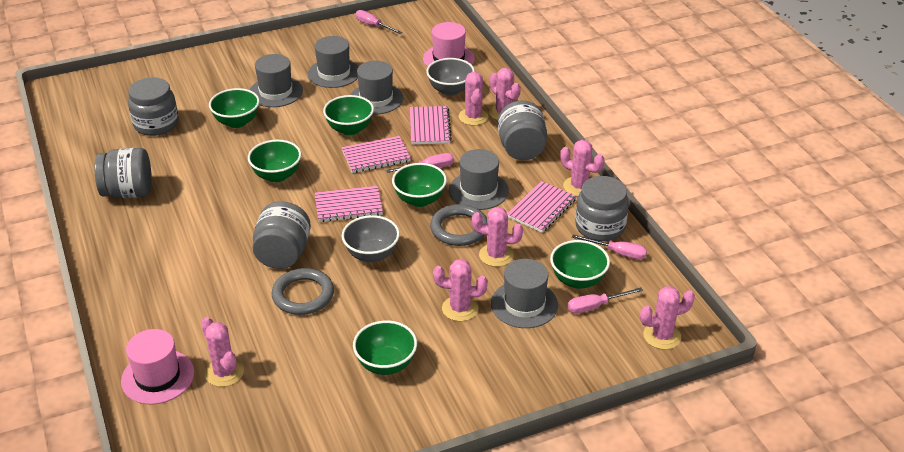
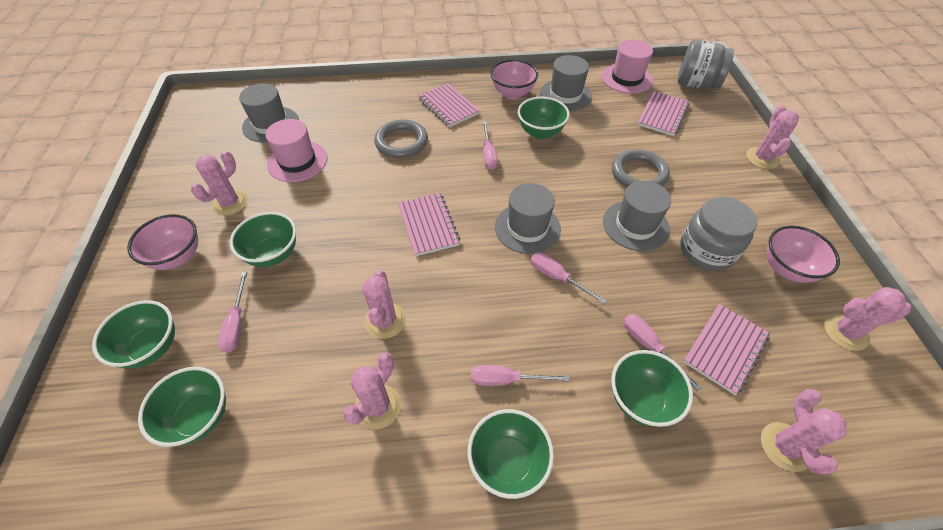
grey bowl: 2 -> 0
grey hat: 5 -> 4
grey jar: 5 -> 2
pink bowl: 0 -> 3
pink cactus: 7 -> 6
pink screwdriver: 4 -> 5

